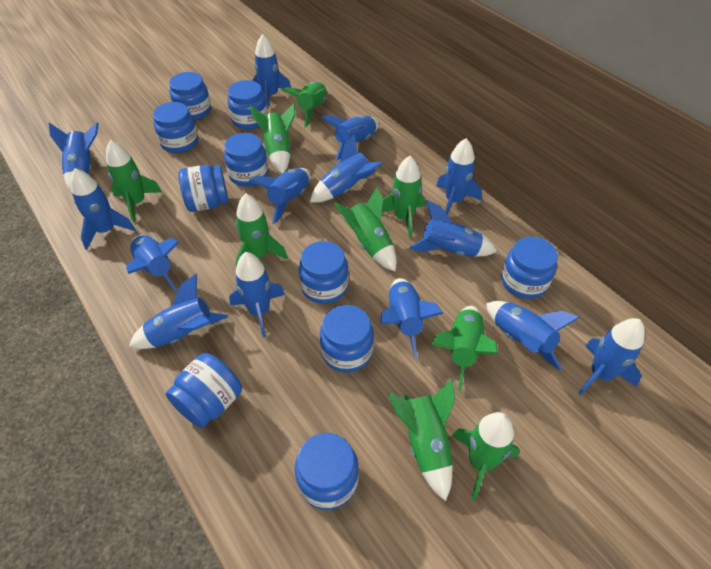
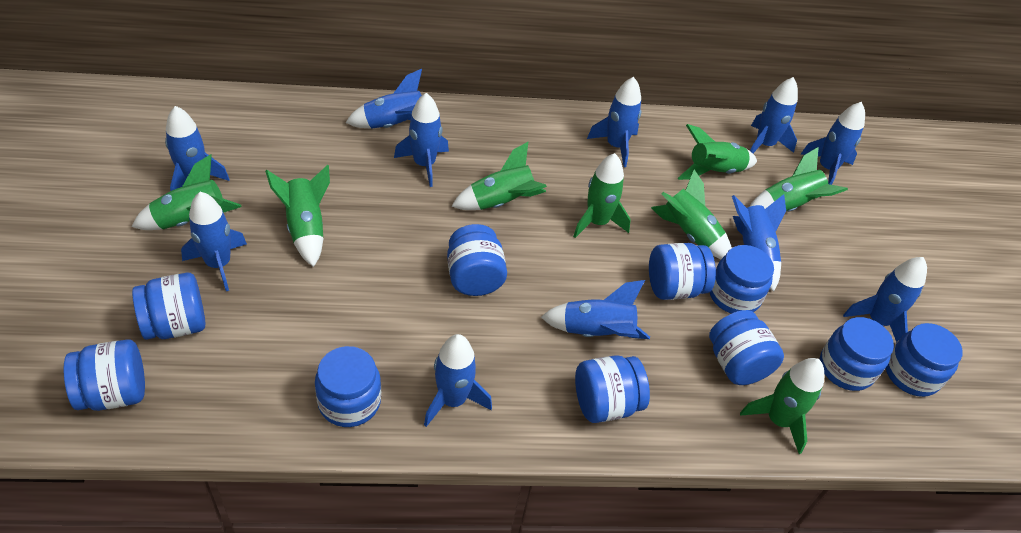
blue rocket: 14 -> 11
green rocket: 9 -> 8

